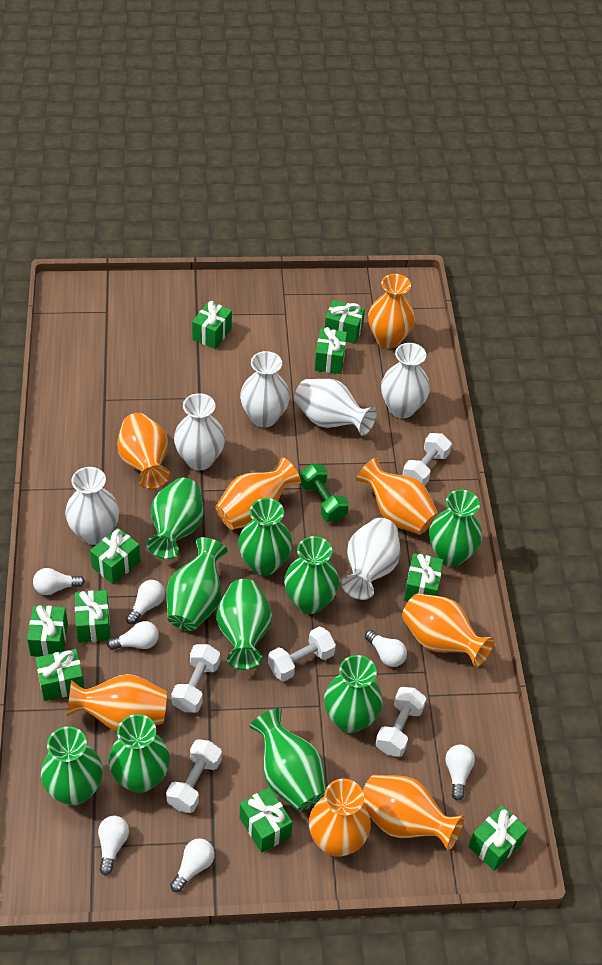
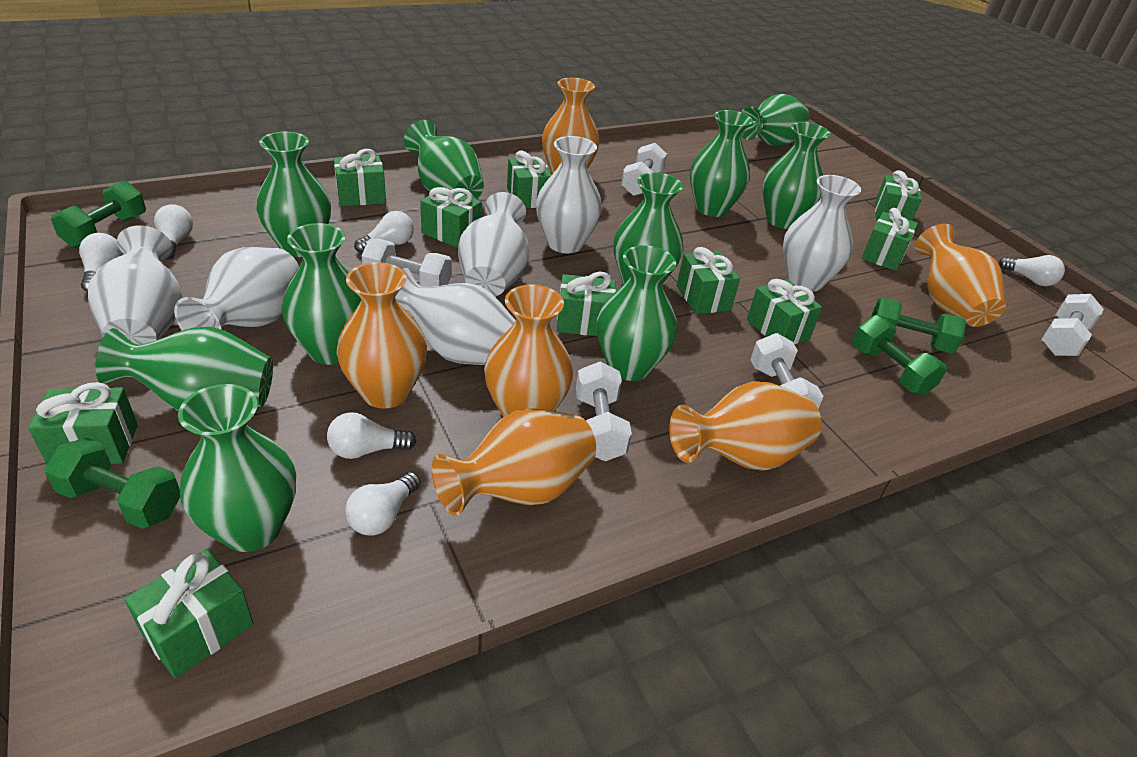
green dumbbell: 1 -> 4
orange vase: 8 -> 6
white light bulb: 7 -> 6

